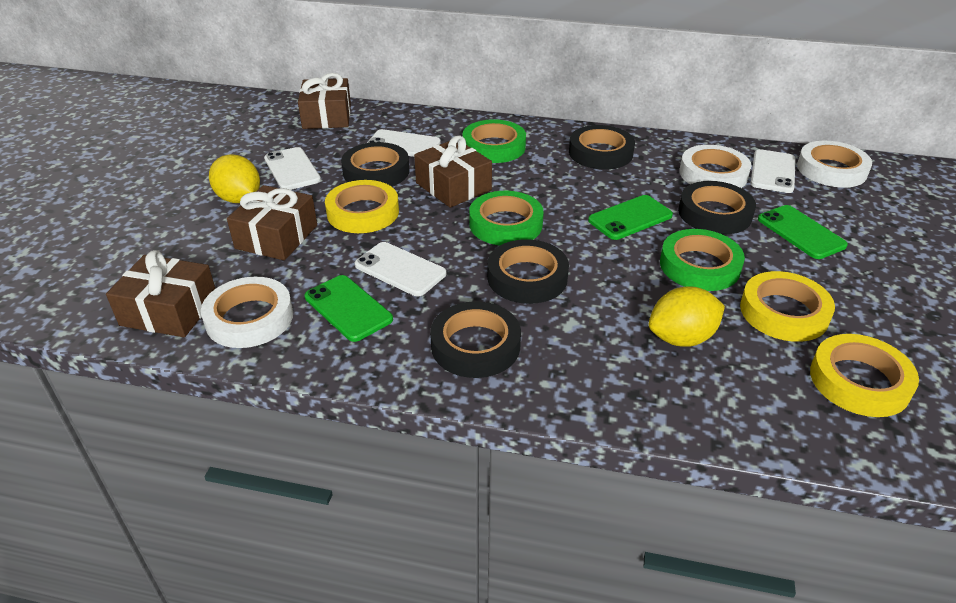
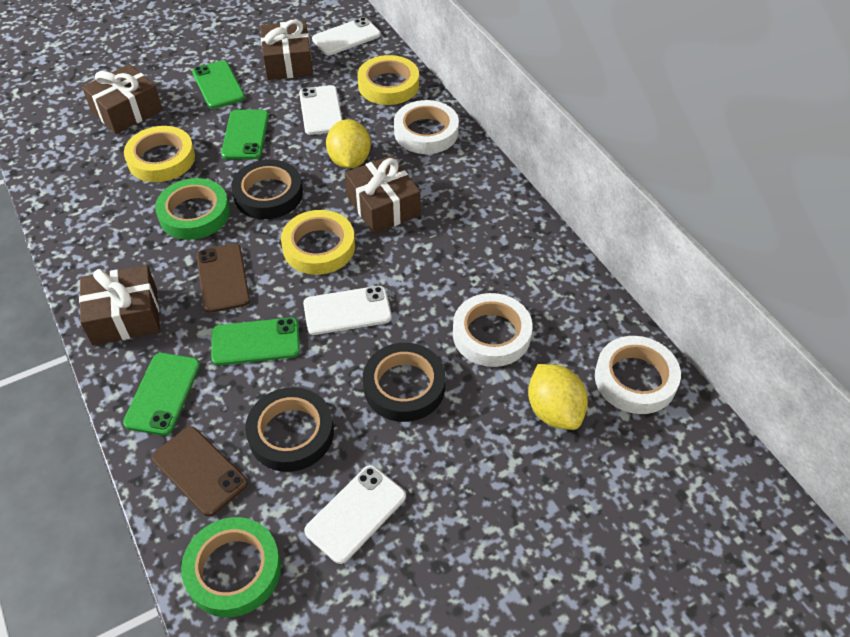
black tape: 5 -> 3
brown phone: 0 -> 2
green phone: 3 -> 4
green tape: 3 -> 2

